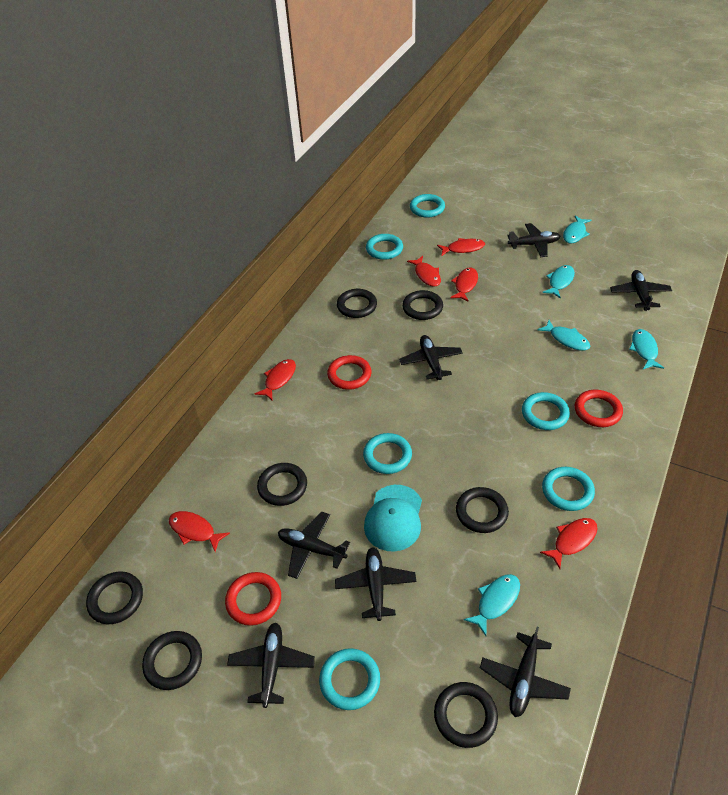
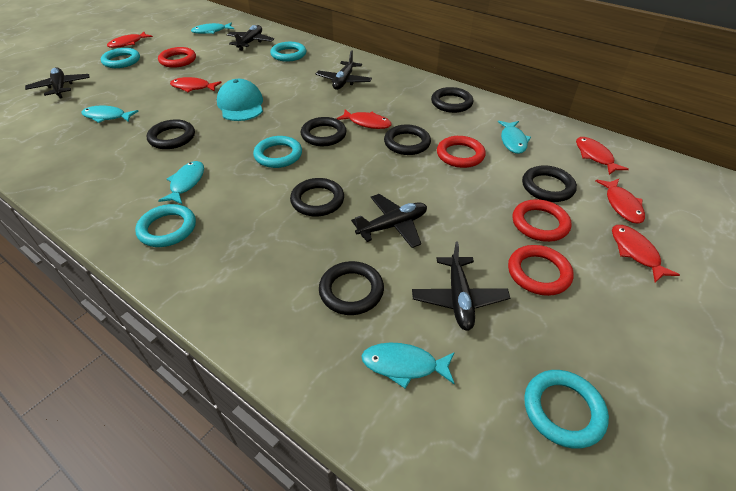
black plane: 7 -> 5
red ring: 3 -> 4
turquoise ring: 6 -> 5

